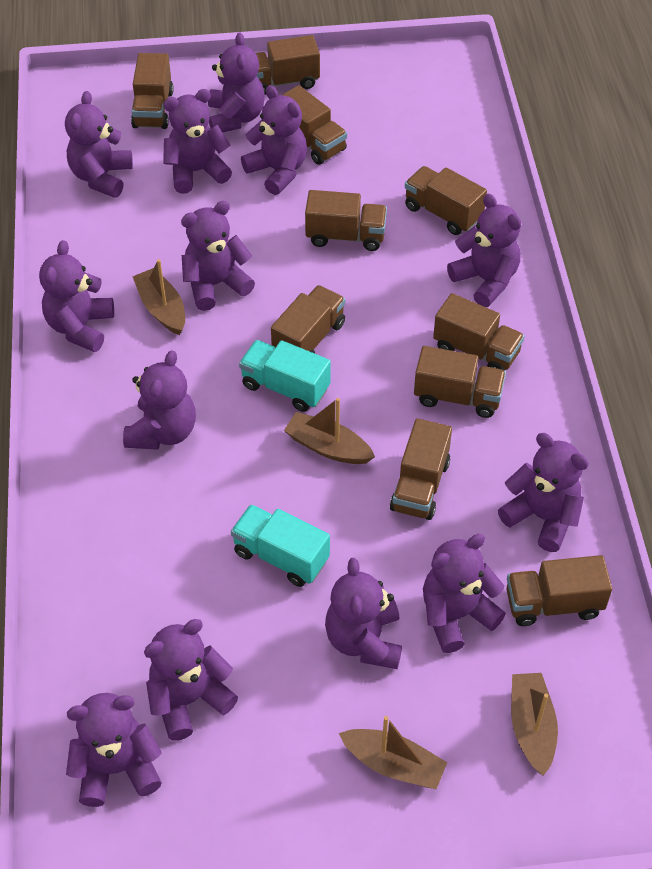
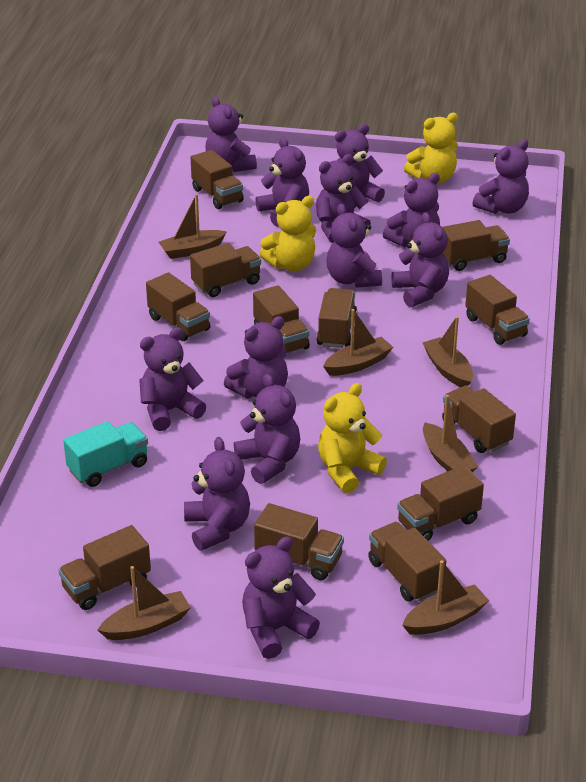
brown boat: 4 -> 6
brown truck: 10 -> 12
turquoise truck: 2 -> 1
yellow teddy bear: 0 -> 3

